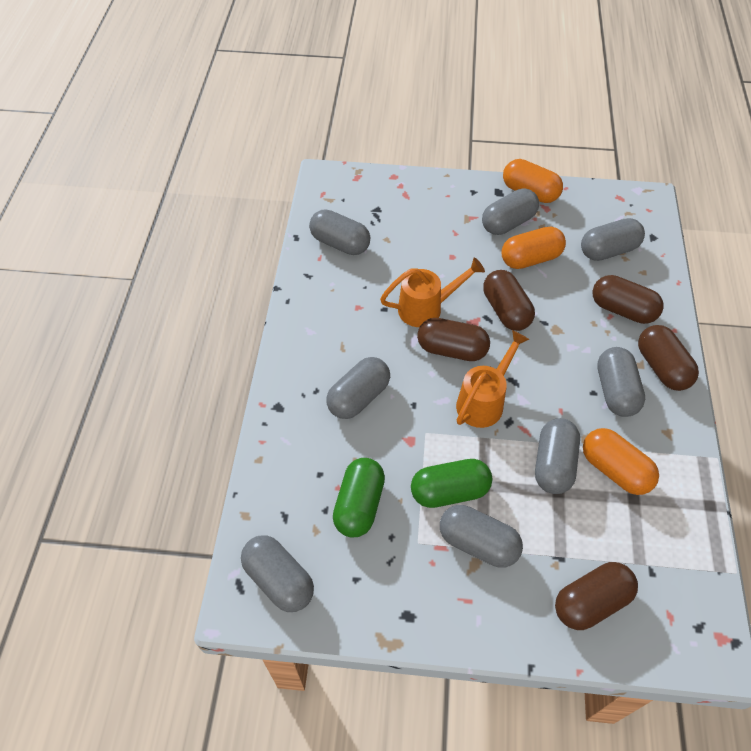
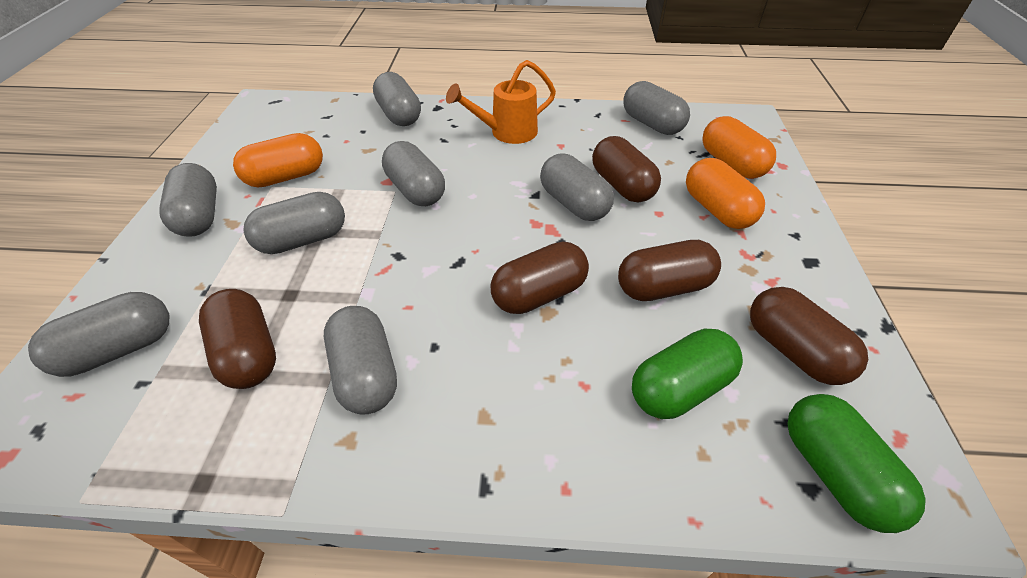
orange watering can: 2 -> 1

